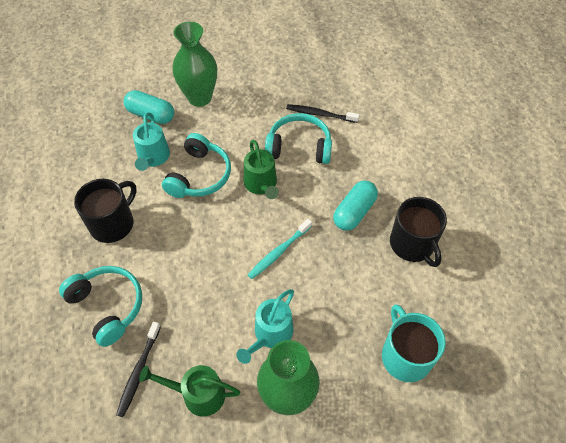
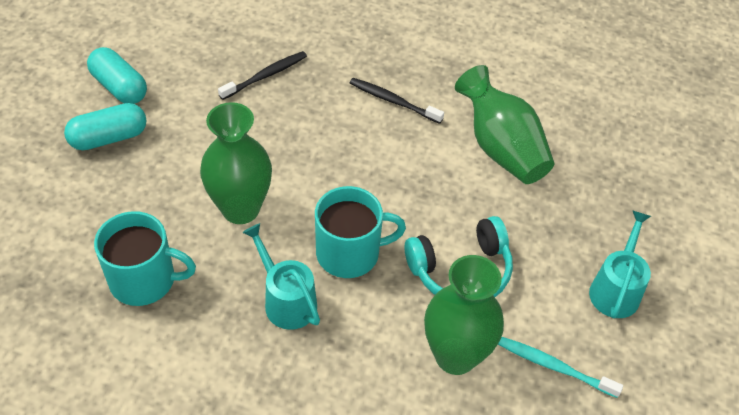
black mug: 2 -> 0
green vase: 2 -> 3
green watering can: 2 -> 0
turquoise headphones: 3 -> 1
turquoise mug: 1 -> 2

